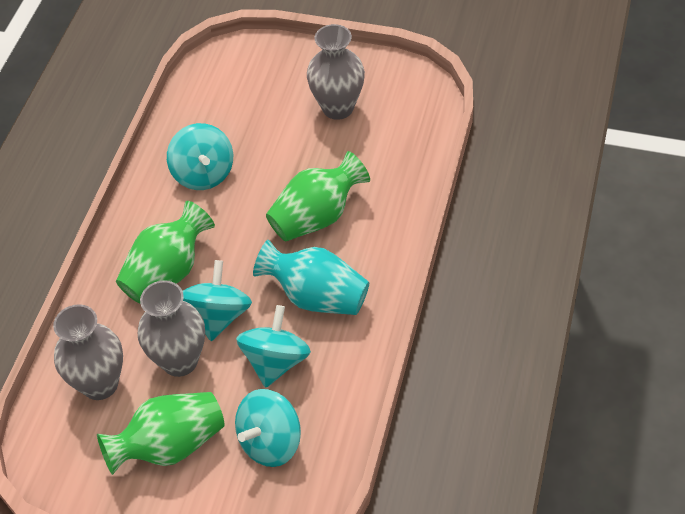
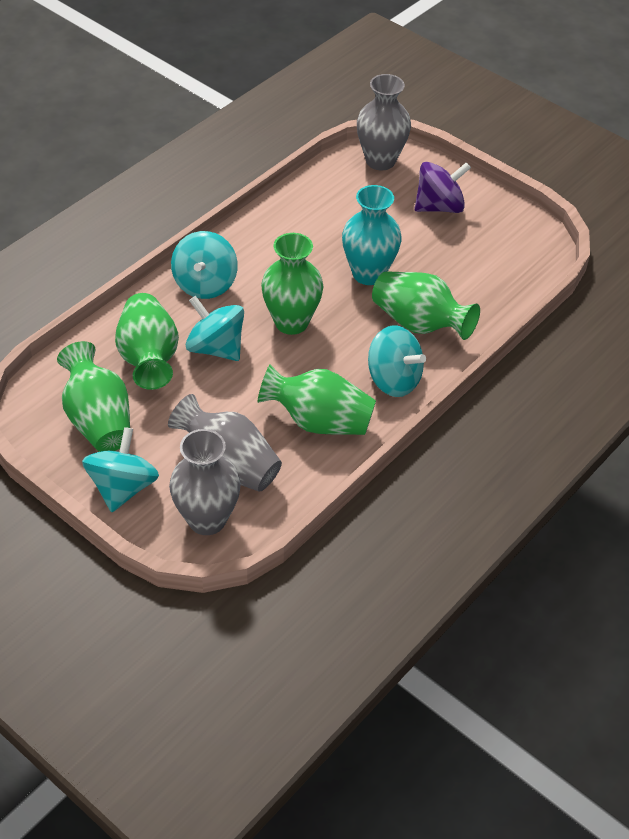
green vase: 3 -> 5
purple spinning top: 0 -> 1

